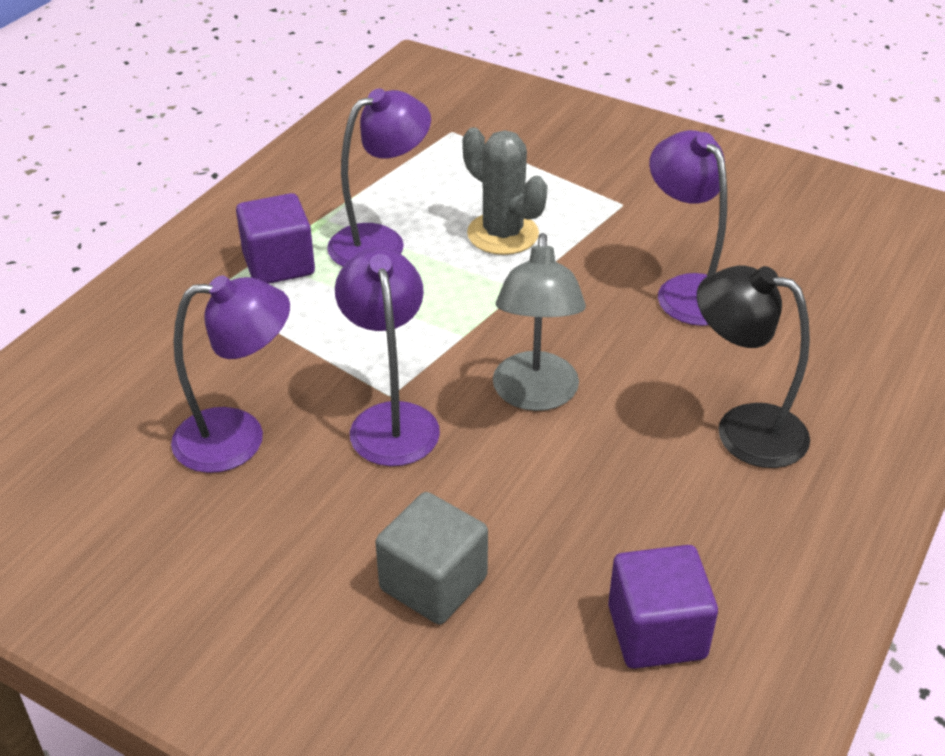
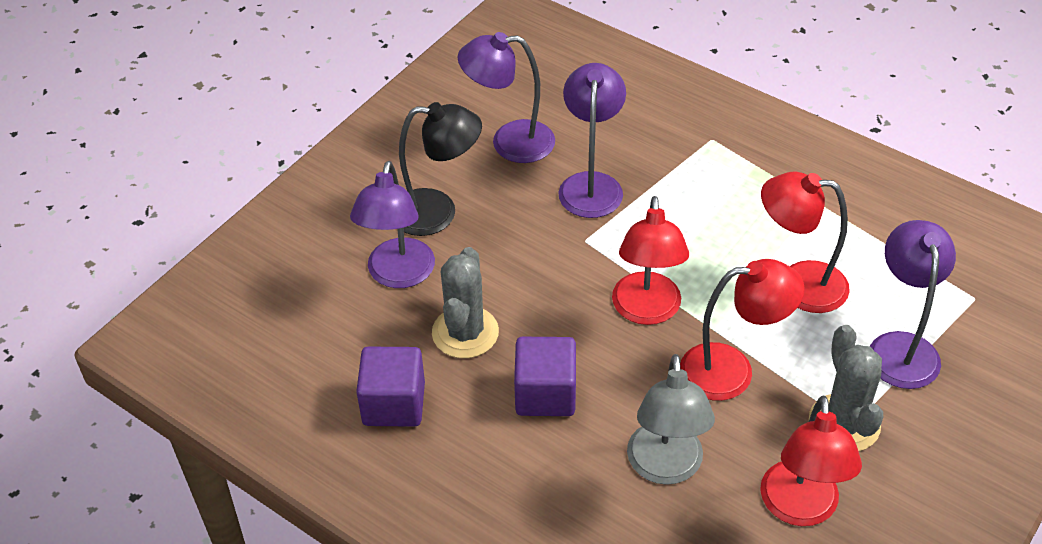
grey cactus: 1 -> 2
grey cube: 1 -> 0
red lamp: 0 -> 4

